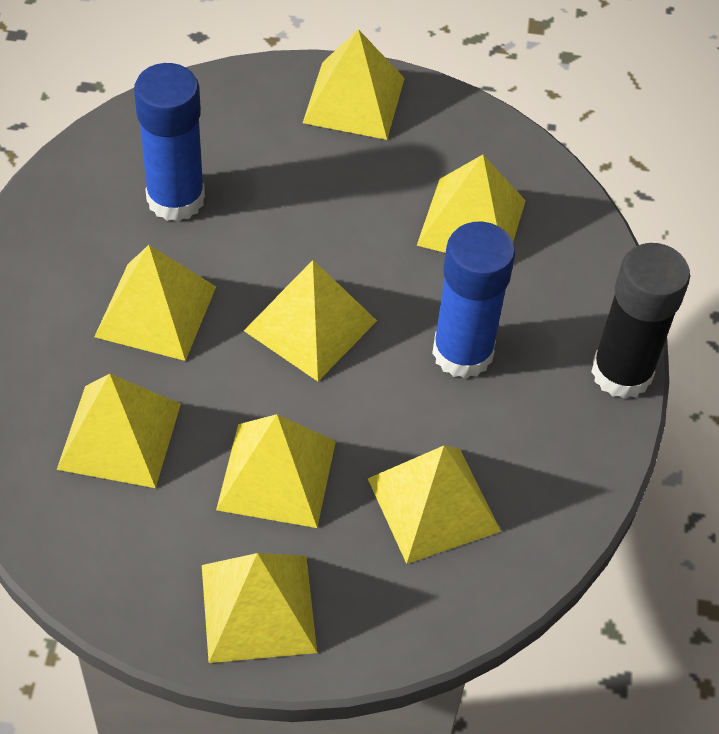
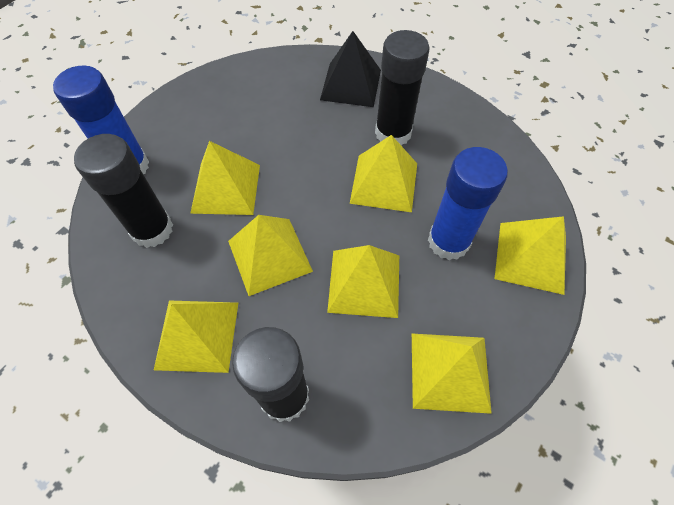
black glue stick: 1 -> 3
black pyramid: 0 -> 1
yellow pyramid: 8 -> 7

